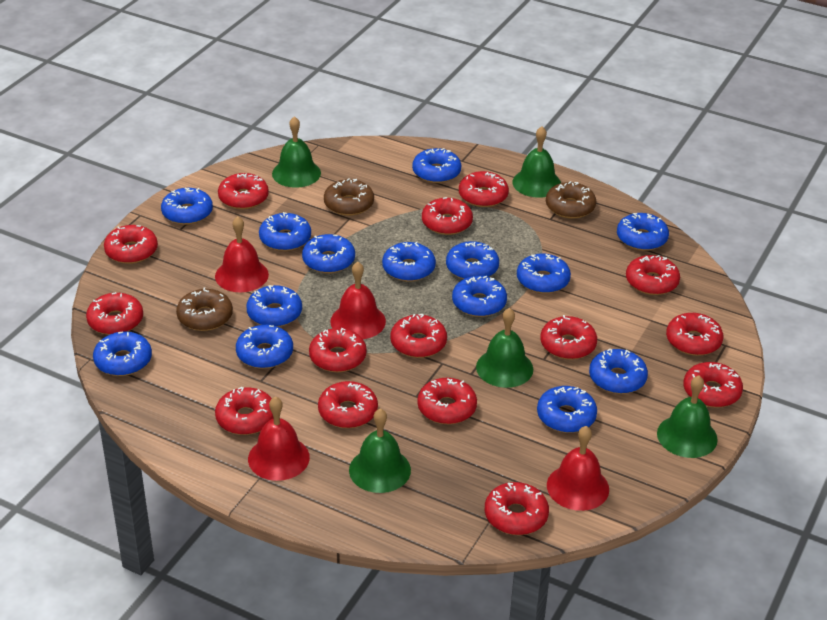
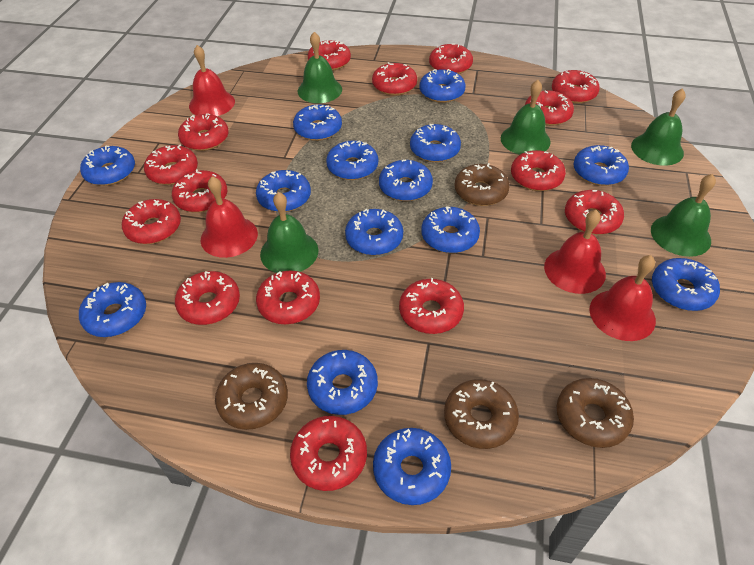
brown donut: 3 -> 4

